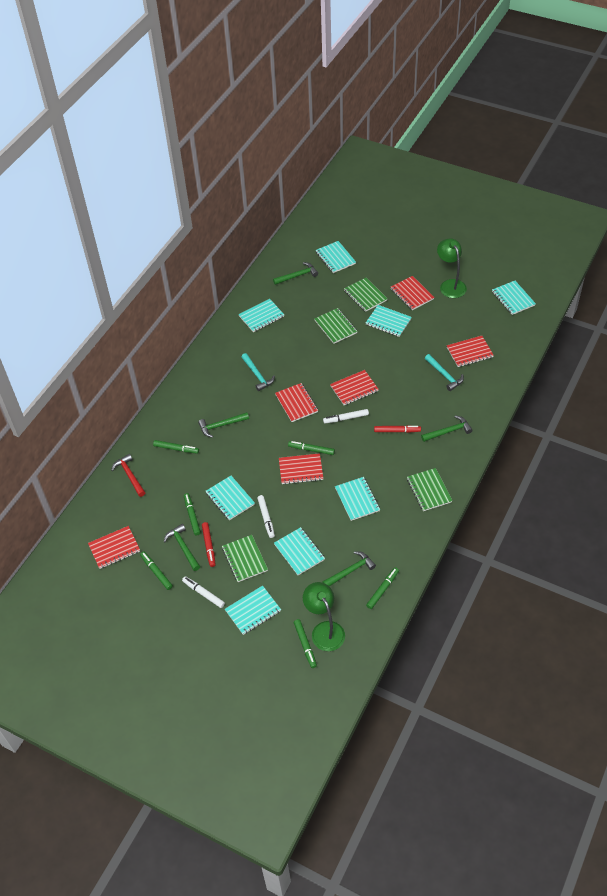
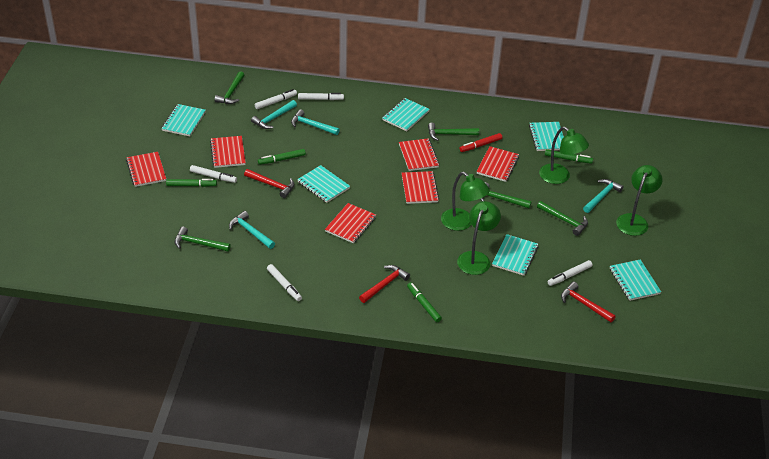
green lamp: 2 -> 4
green marker: 6 -> 4
green notebook: 4 -> 0
red hammer: 1 -> 3
red marker: 2 -> 1
turquoise hammer: 2 -> 4
turquoise notebook: 8 -> 6
white marker: 3 -> 5

